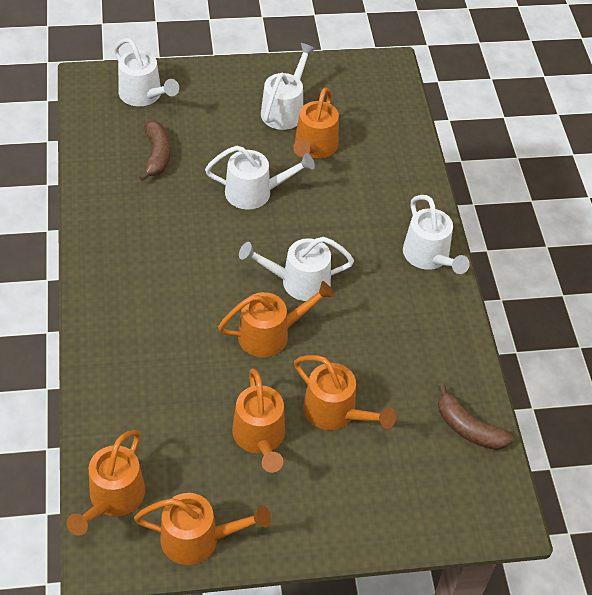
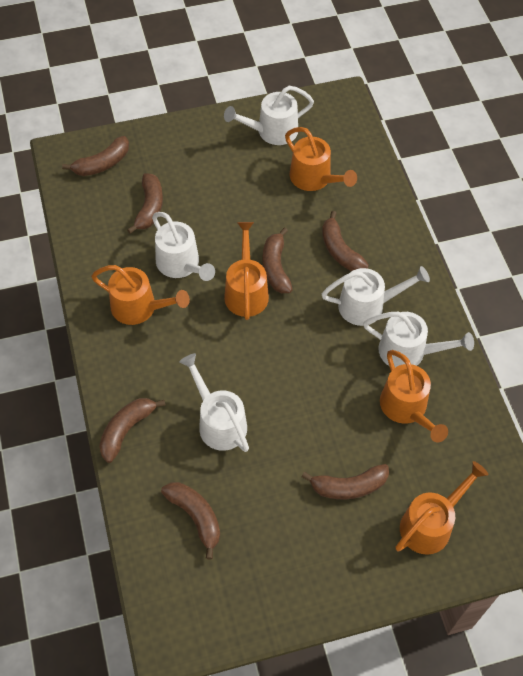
brown banana: 2 -> 7
orange watering can: 6 -> 5

